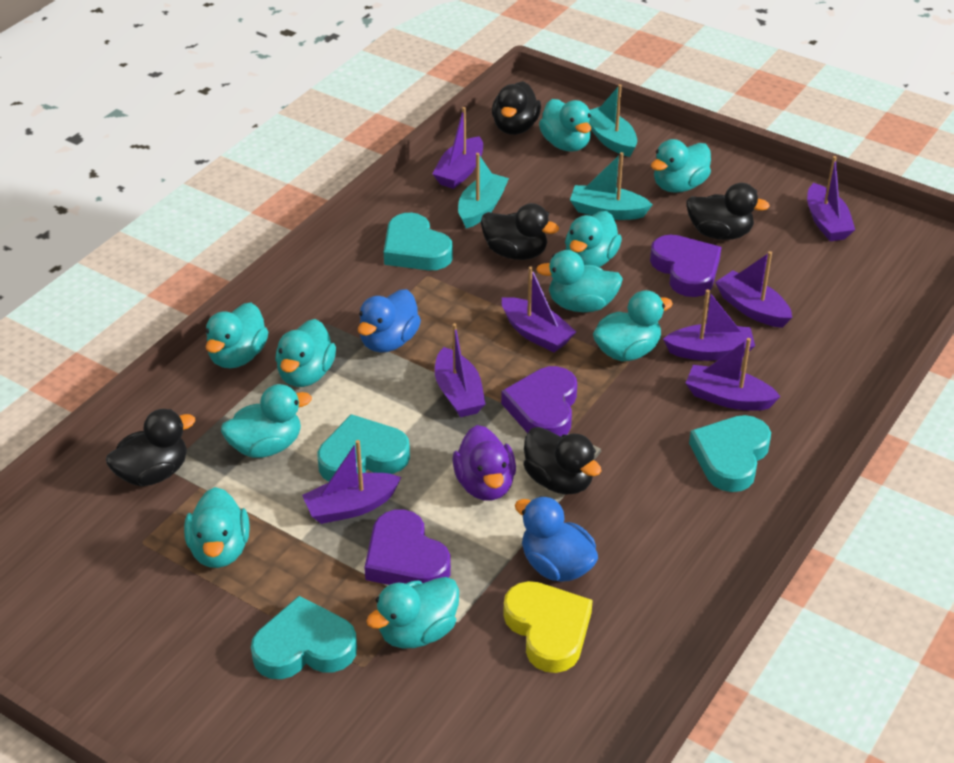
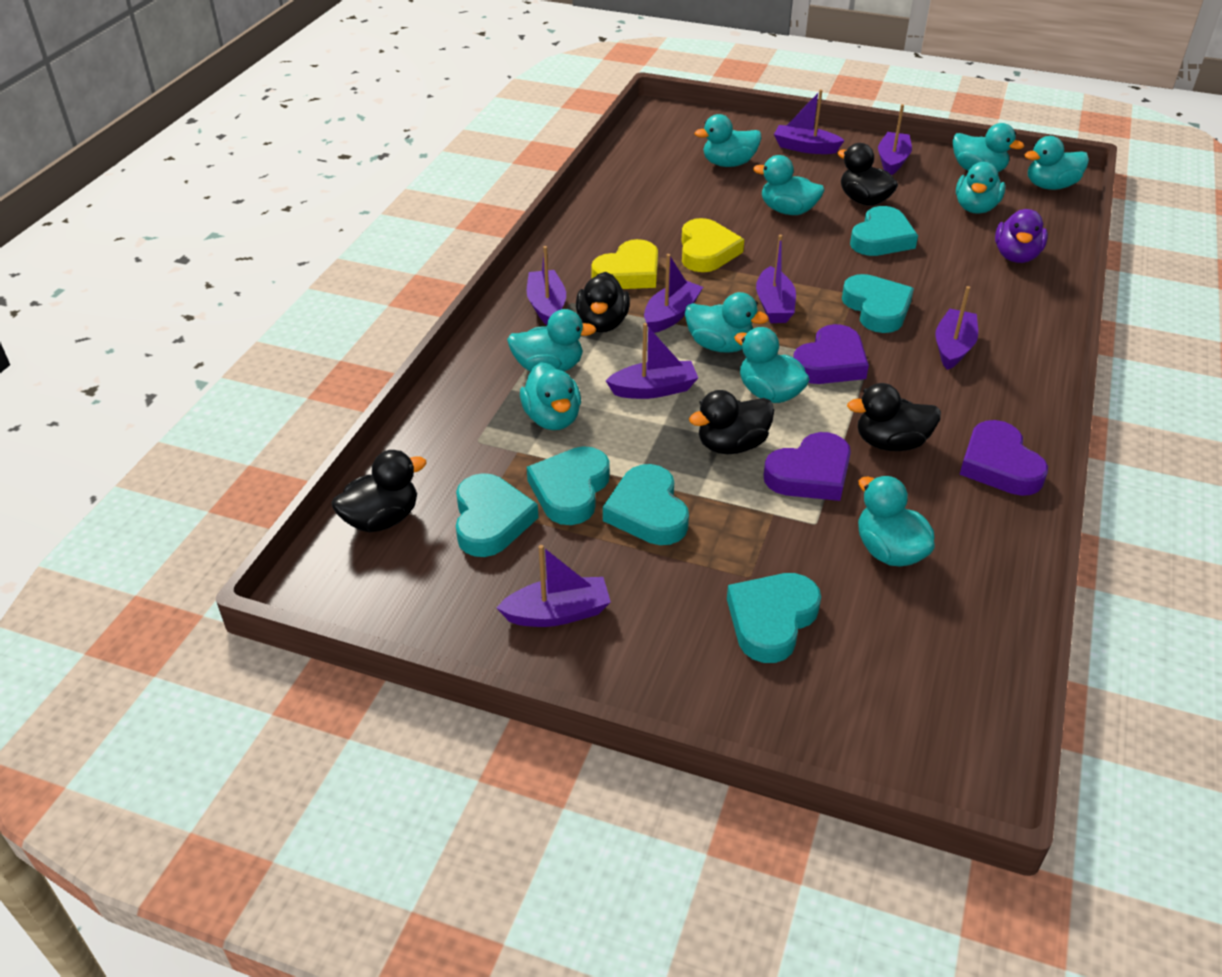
blue duck: 2 -> 0
turquoise boat: 3 -> 0
turquoise heart: 4 -> 6
yellow heart: 1 -> 2

